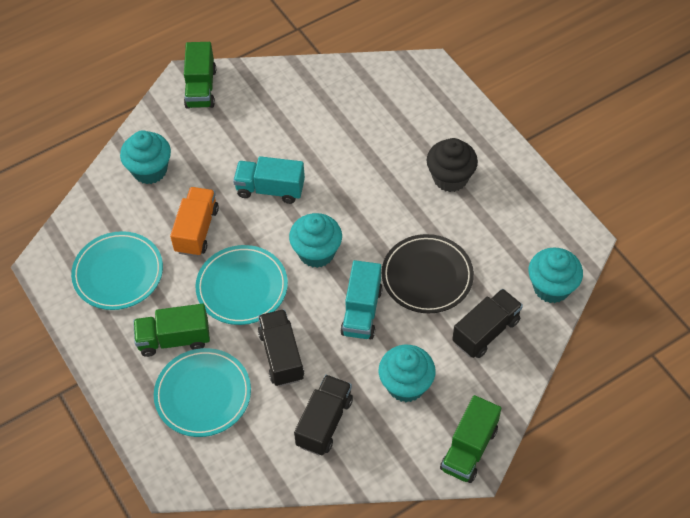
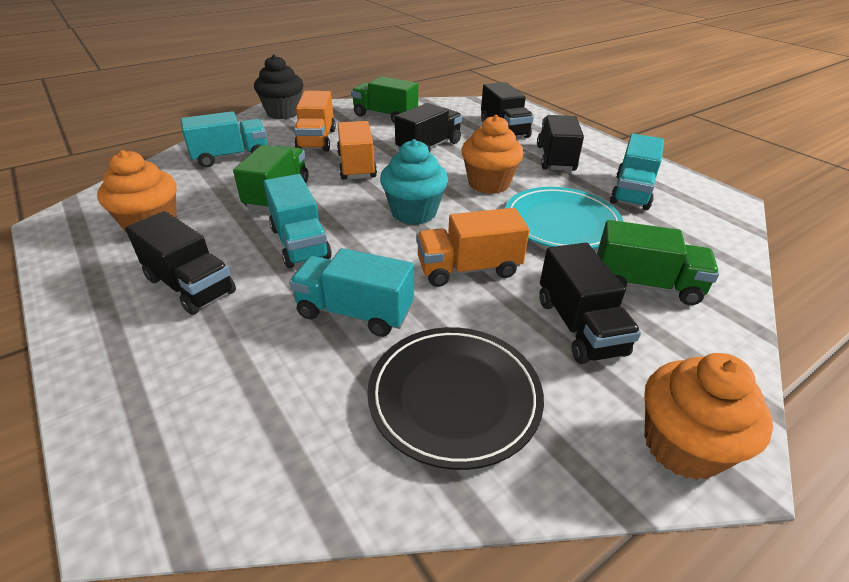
black truck: 3 -> 5
orange cupcake: 0 -> 3
orange truck: 1 -> 3
turquoise cupcake: 4 -> 1
turquoise plate: 3 -> 1
turquoise truck: 2 -> 4

